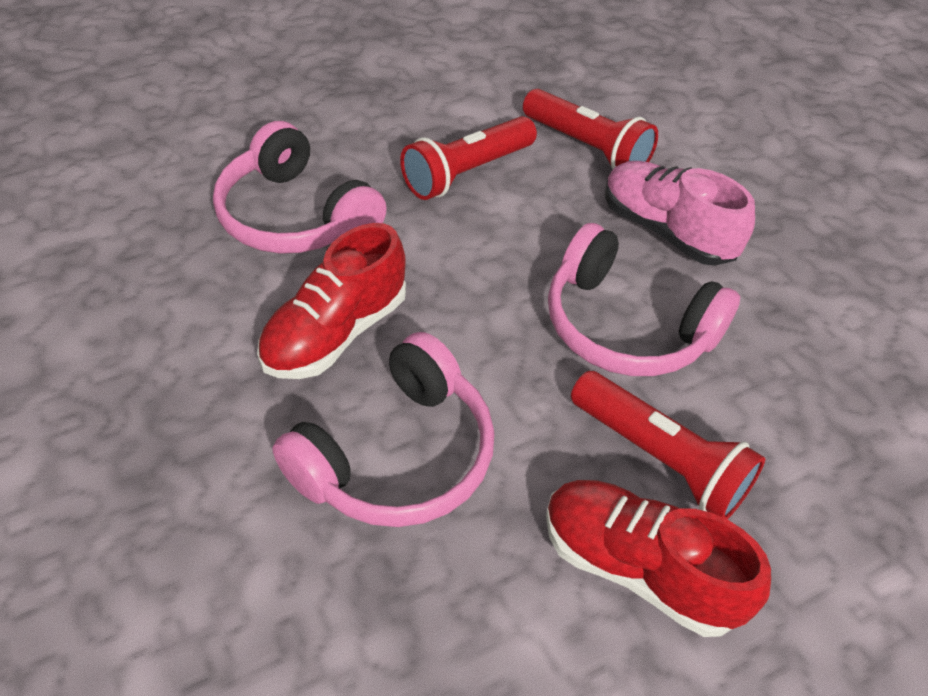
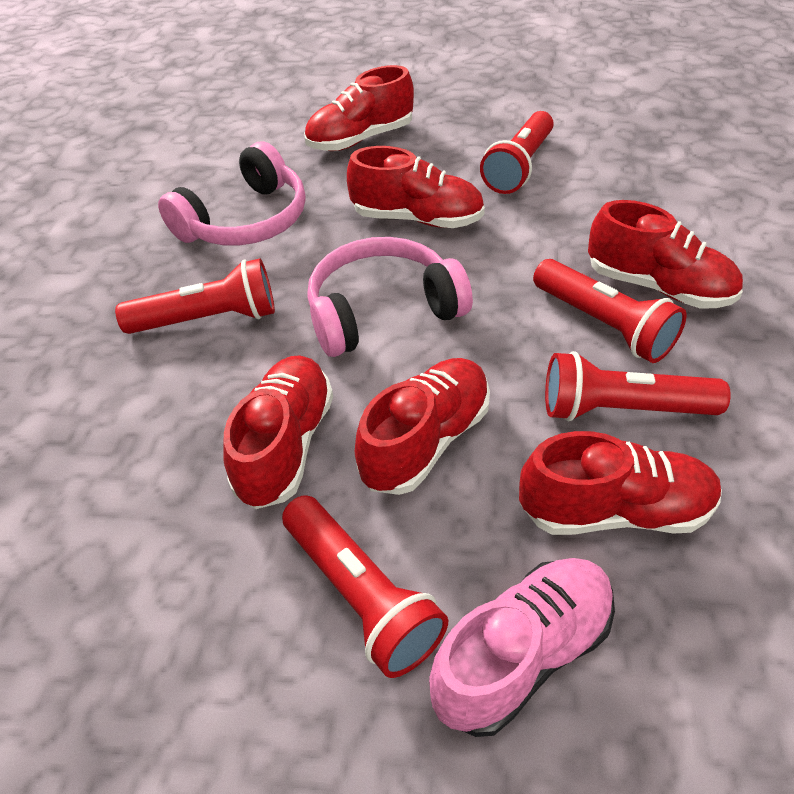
pink headphones: 3 -> 2
red flashlight: 3 -> 5
red shoe: 2 -> 6

